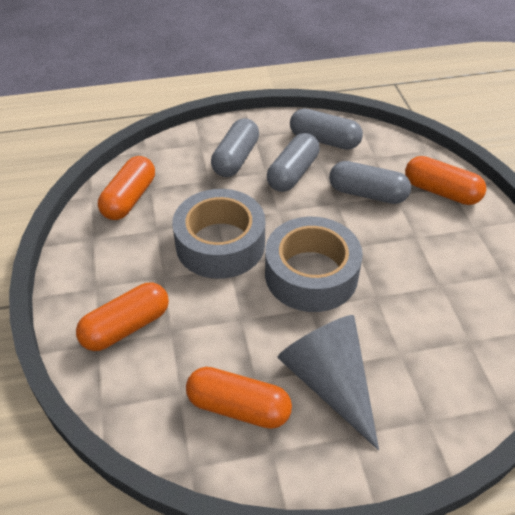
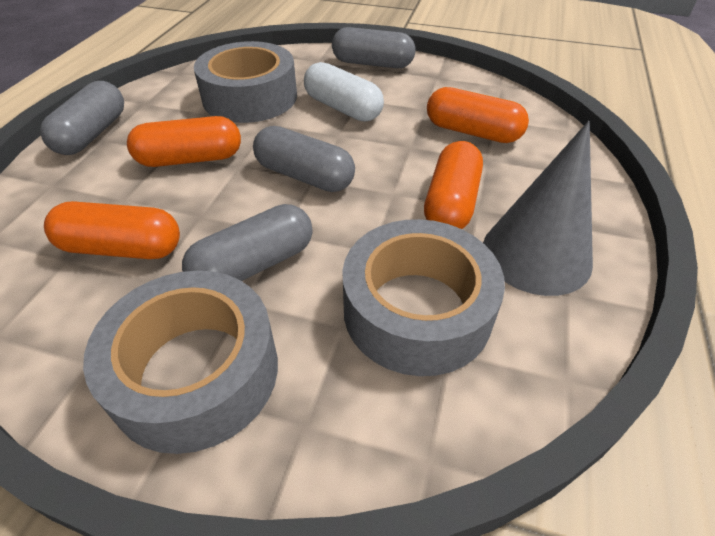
grey tape: 2 -> 3
white capsule: 0 -> 1

